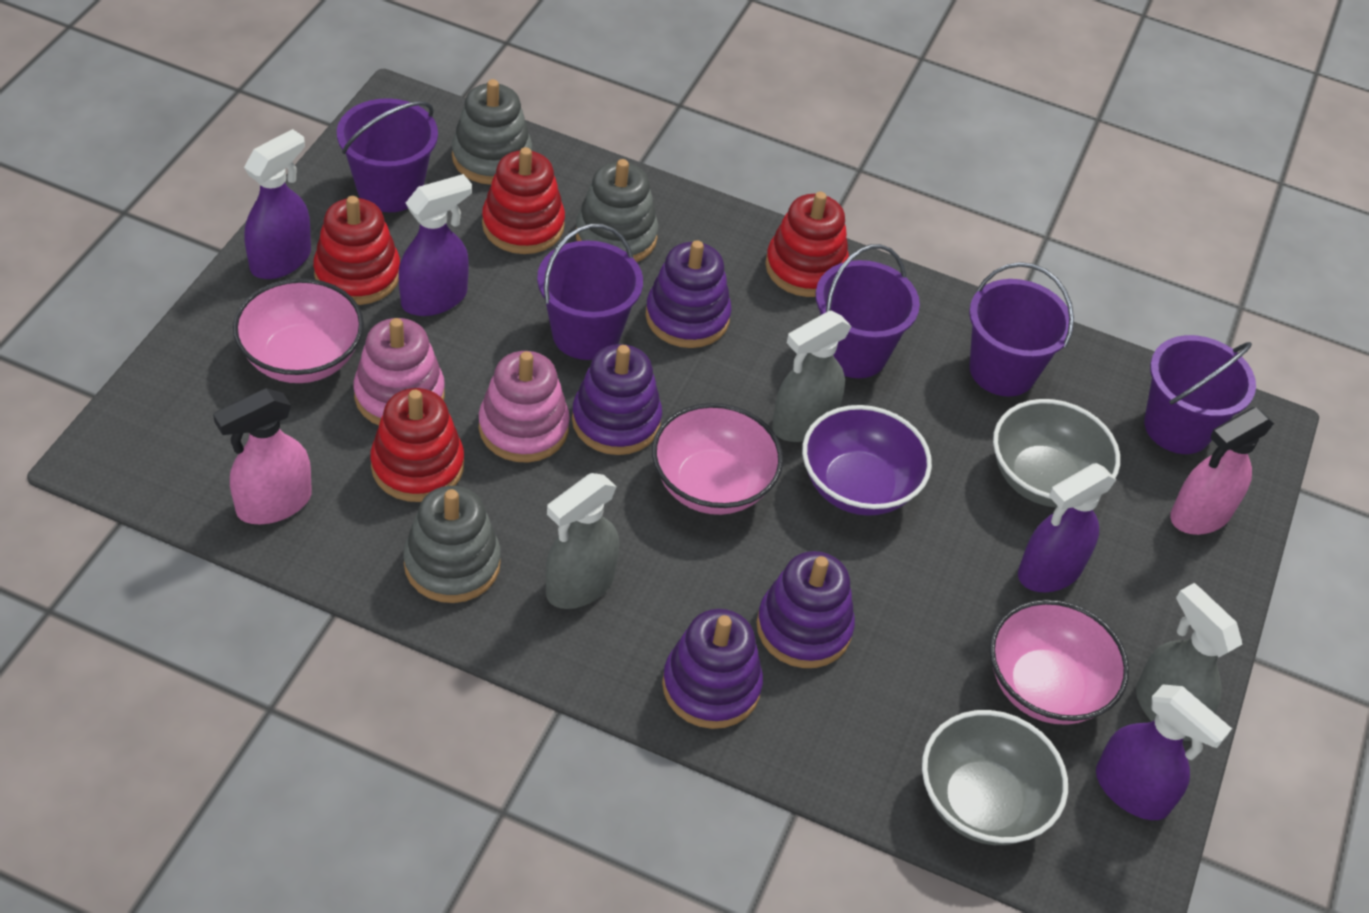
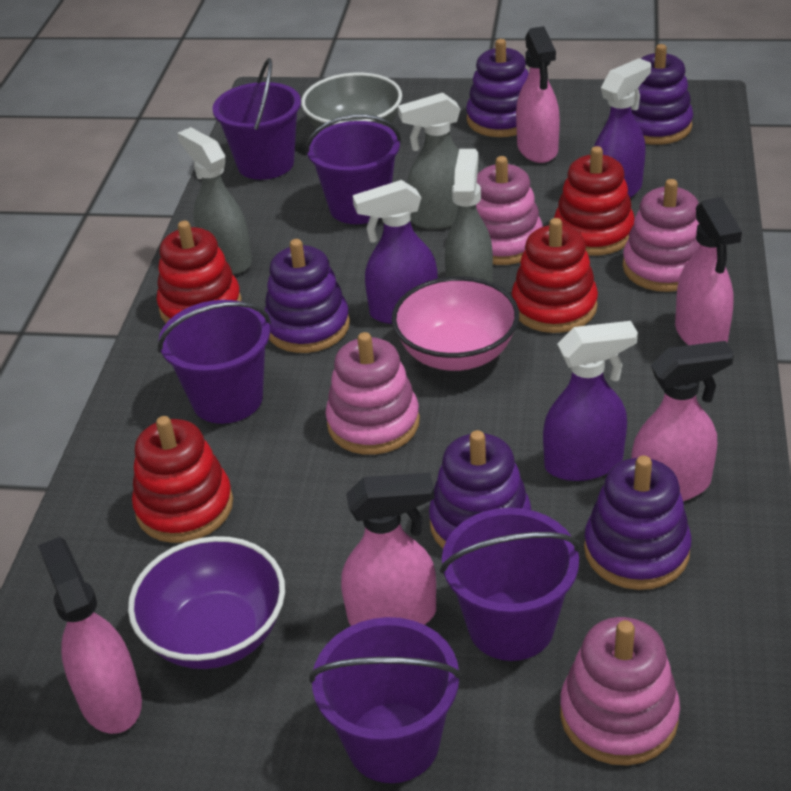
grey bowl: 2 -> 1
grey stacking toy: 3 -> 0
pink bowl: 3 -> 1
pink spray bottle: 2 -> 5
pink stacking toy: 2 -> 4
purple spray bottle: 4 -> 3
purple stacking toy: 4 -> 5

